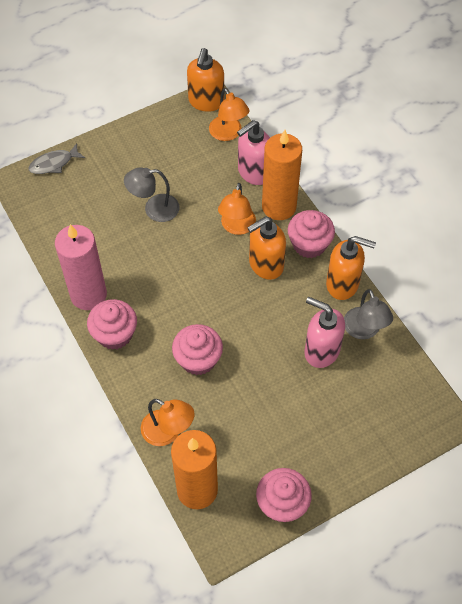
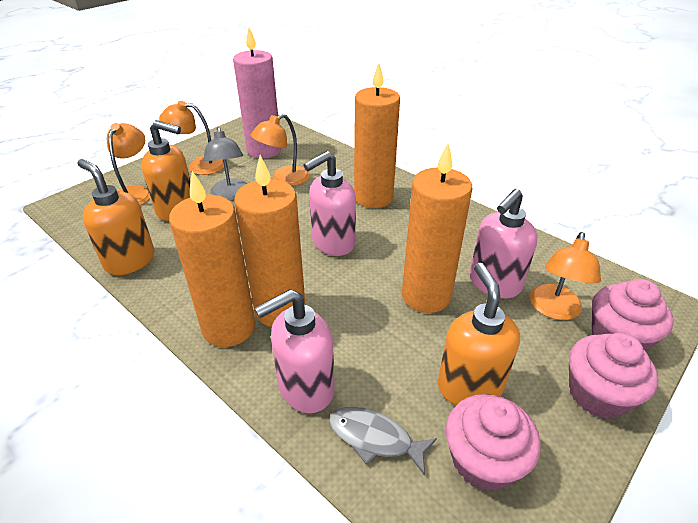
grey lamp: 2 -> 1
orange candle: 2 -> 4
orange lamp: 3 -> 4
pink cupcake: 4 -> 3
pink soap dispenser: 2 -> 3

